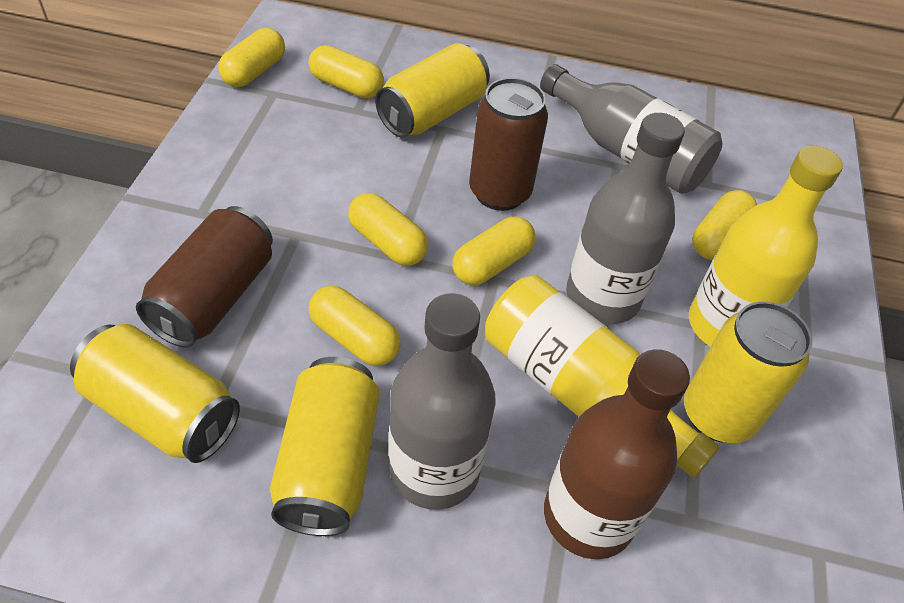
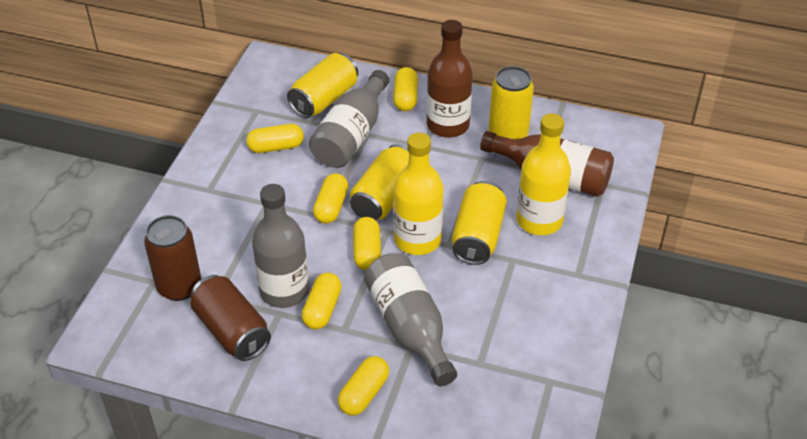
brown bottle: 1 -> 2

